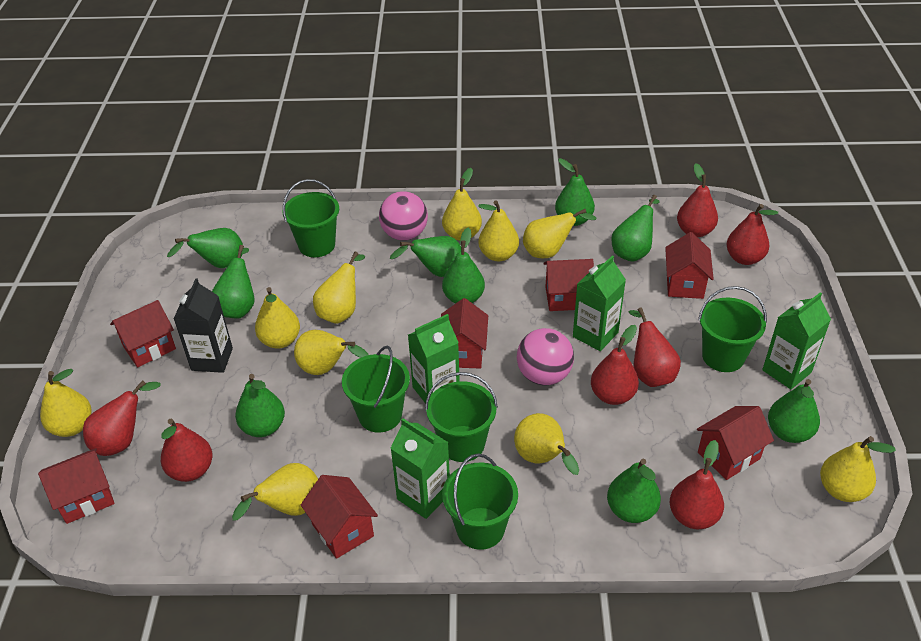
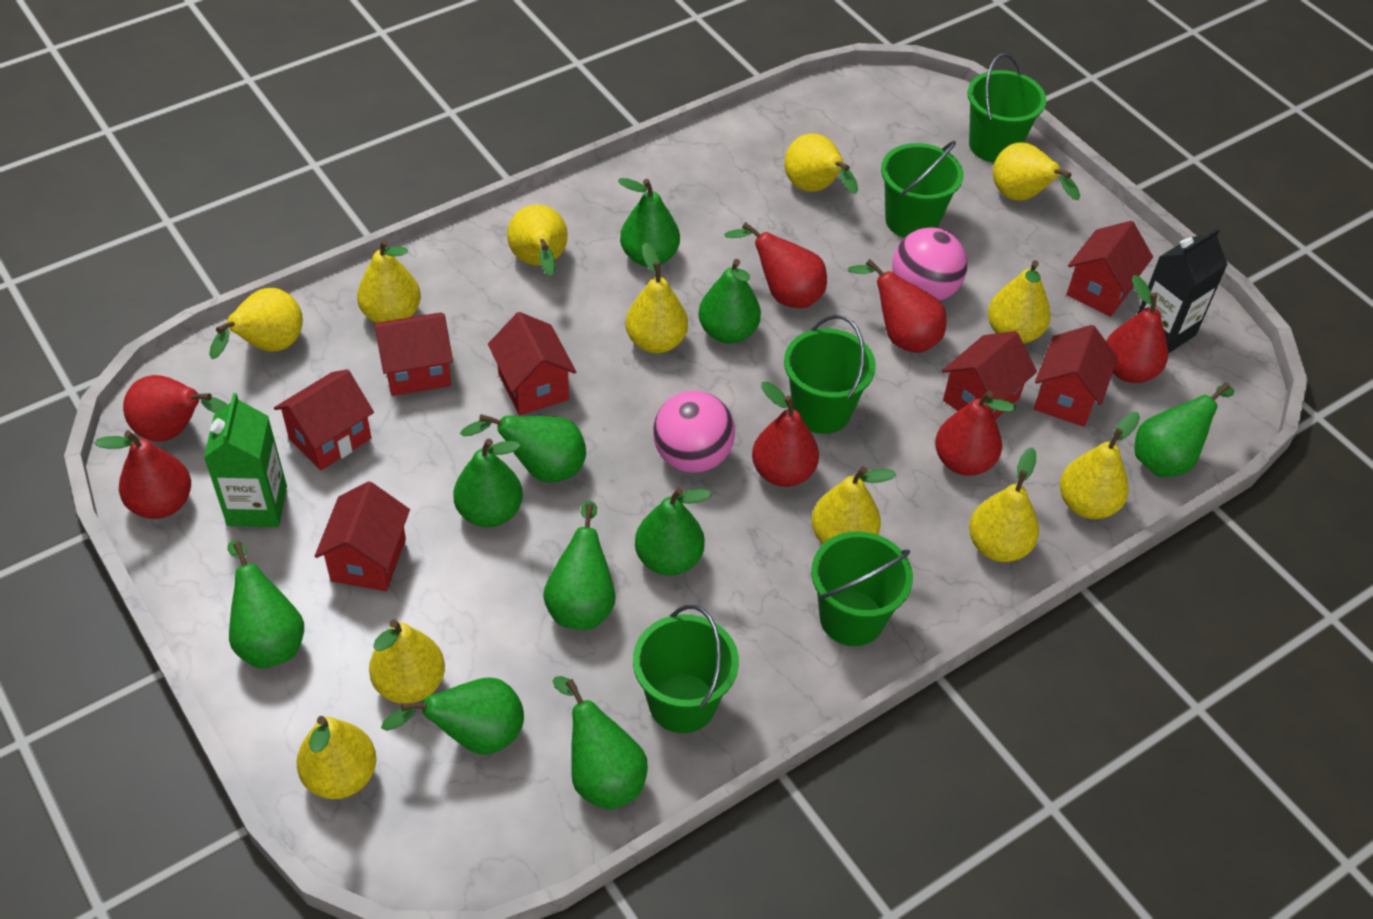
green carton: 4 -> 1
green pear: 9 -> 10
yellow pear: 10 -> 12

